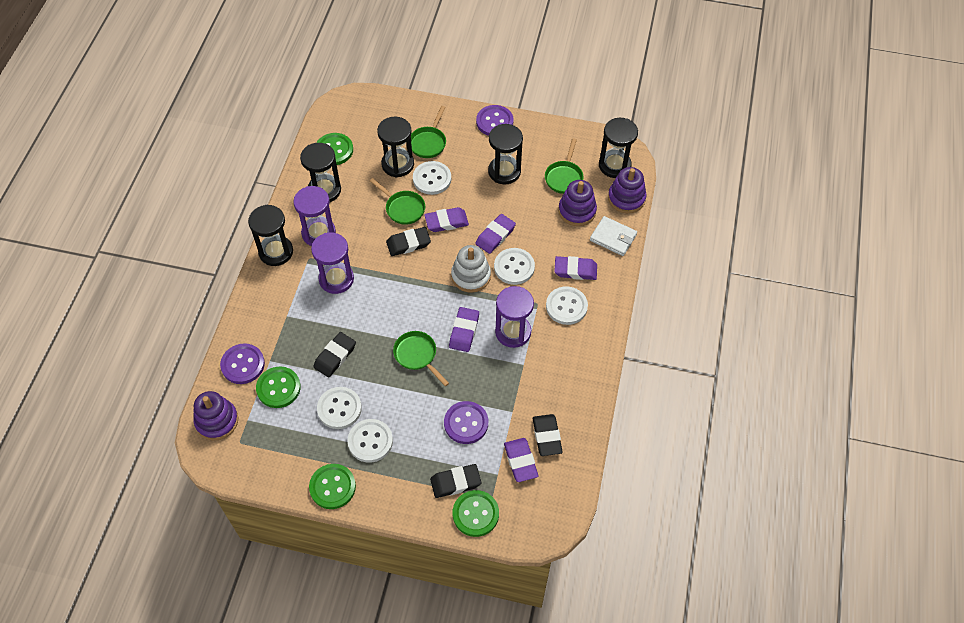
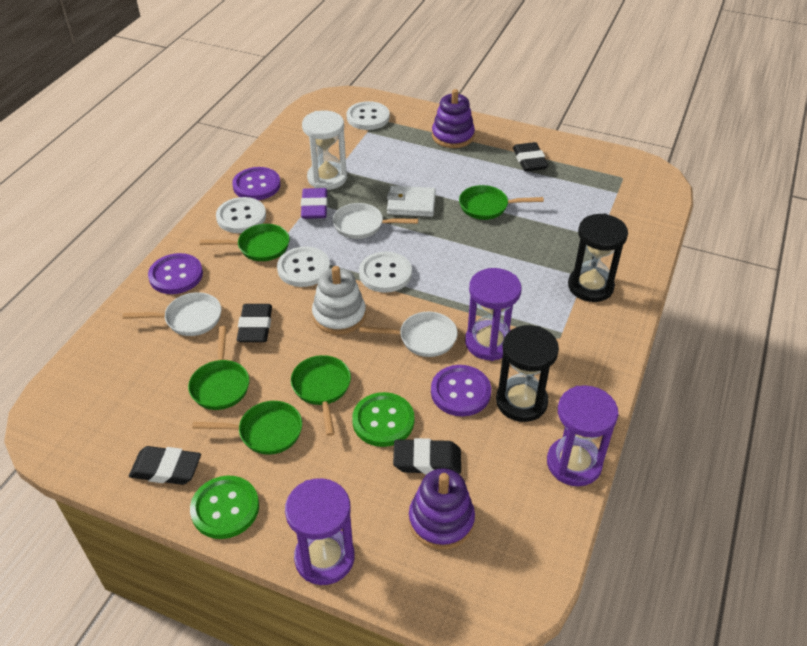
black hourglass: 5 -> 2
green button: 4 -> 2
green pan: 4 -> 5
purple eraser: 5 -> 1
purple stacking toy: 3 -> 2
white button: 5 -> 4
white hourglass: 0 -> 1
white pan: 0 -> 3

